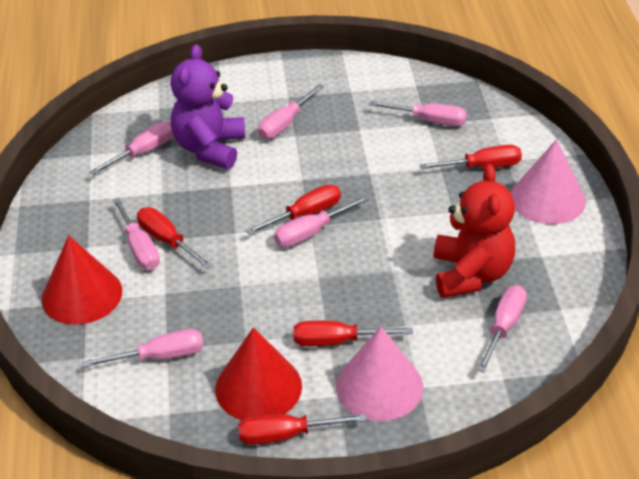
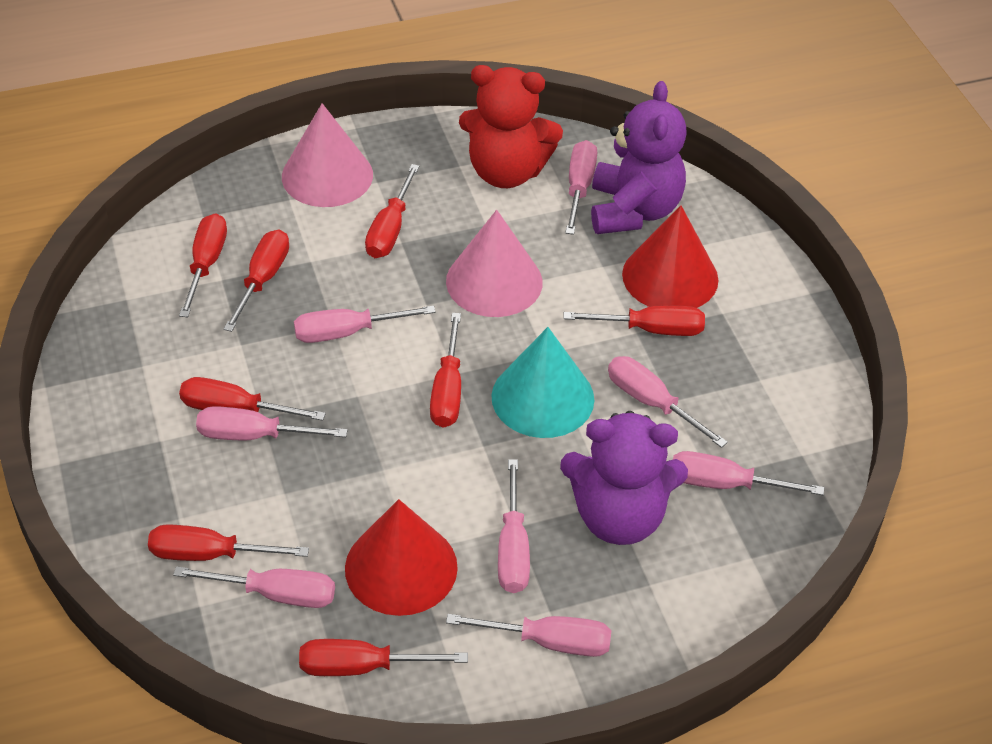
pink screwdriver: 7 -> 8
purple teddy bear: 1 -> 2
red screwdriver: 5 -> 8
turquoise cone: 0 -> 1

